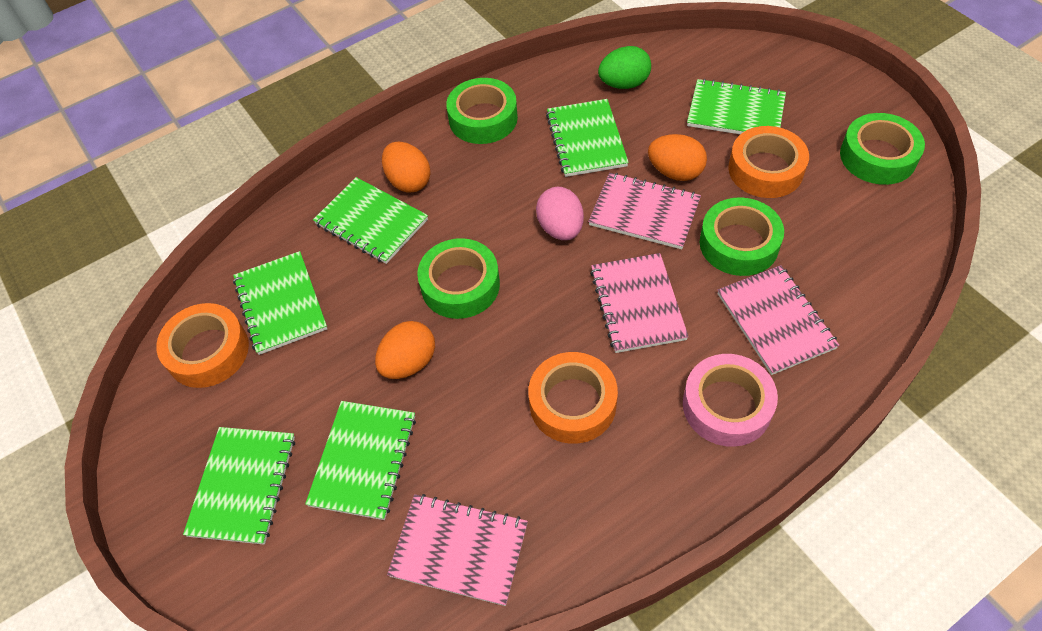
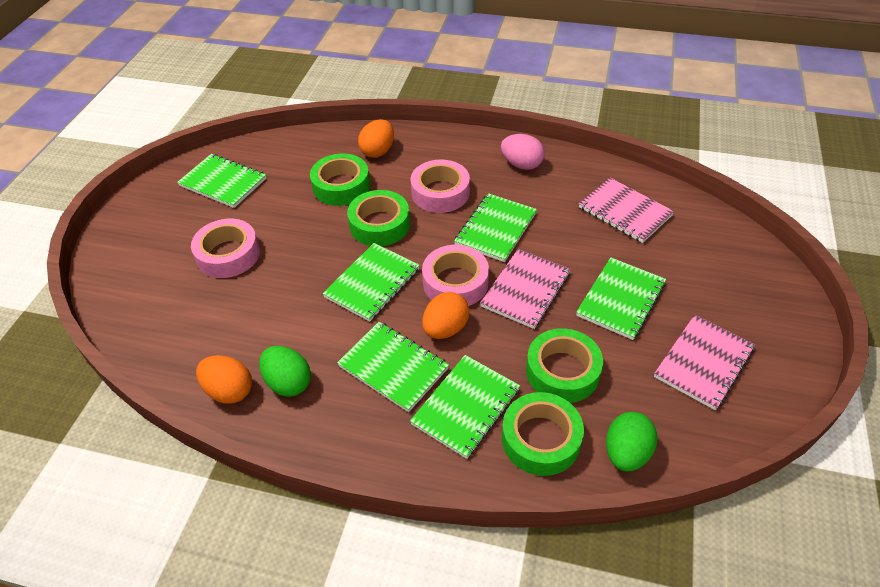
green egg: 1 -> 2
orange tape: 3 -> 0
pink notebook: 4 -> 3
pink tape: 1 -> 3

